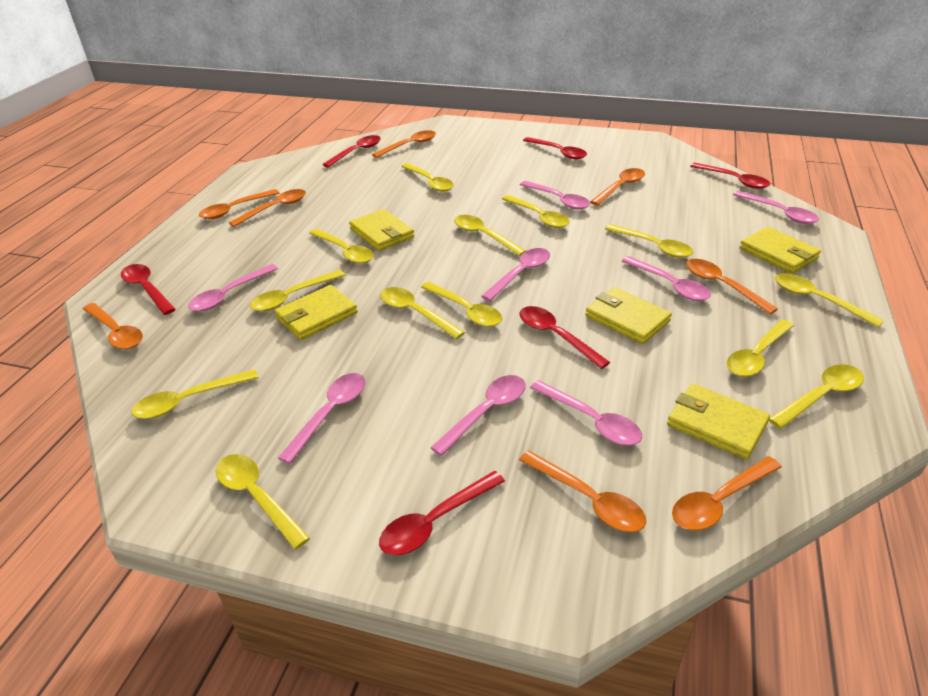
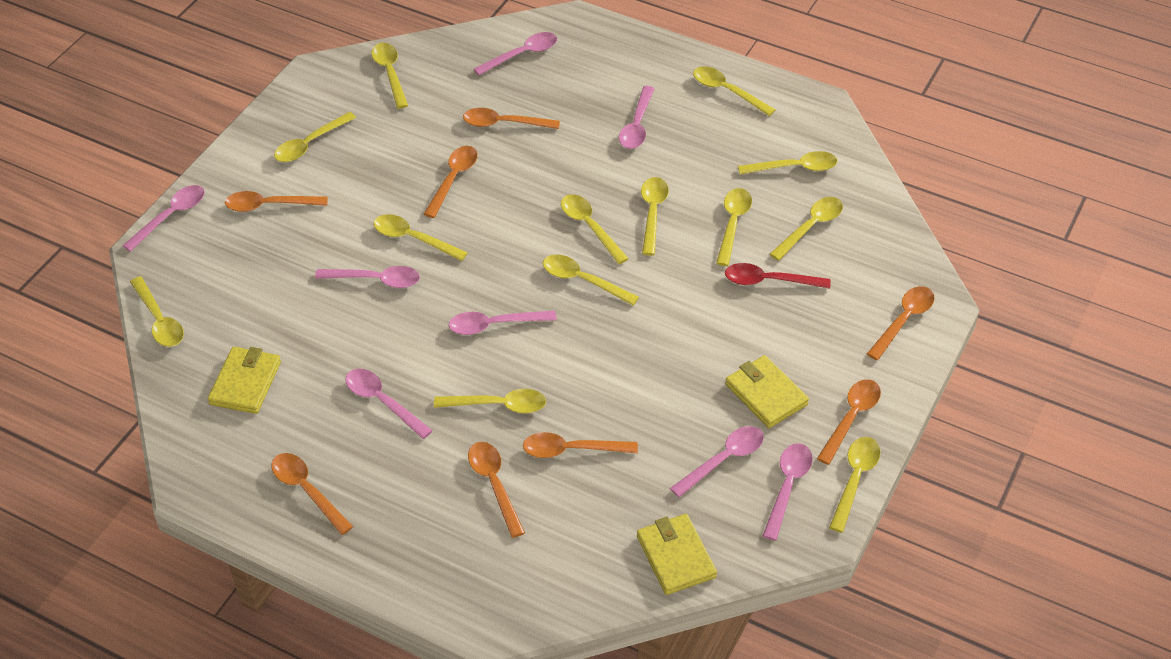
red spoon: 6 -> 1
yellow wallet: 5 -> 3

